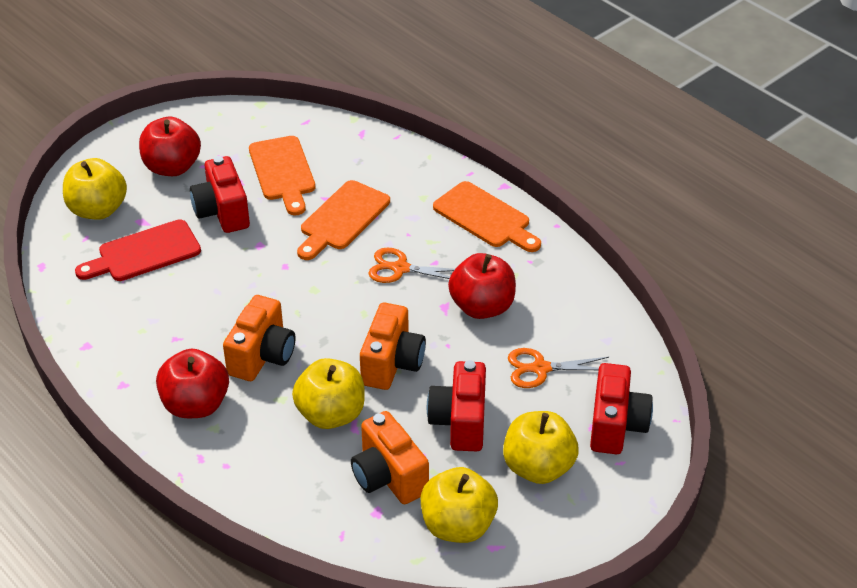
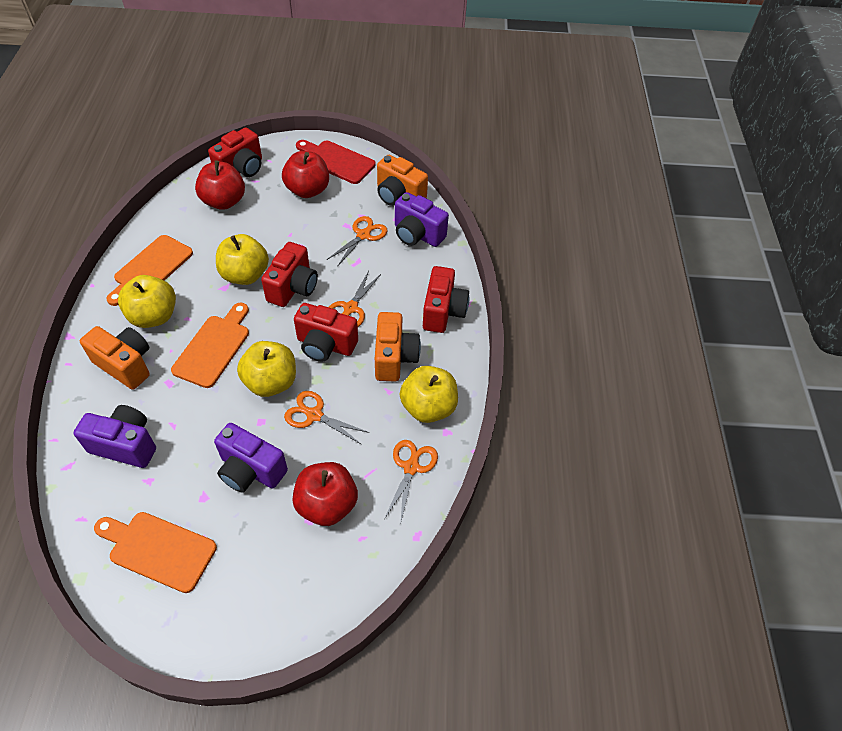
orange scissors: 2 -> 4
purple camera: 0 -> 3
red camera: 3 -> 4

